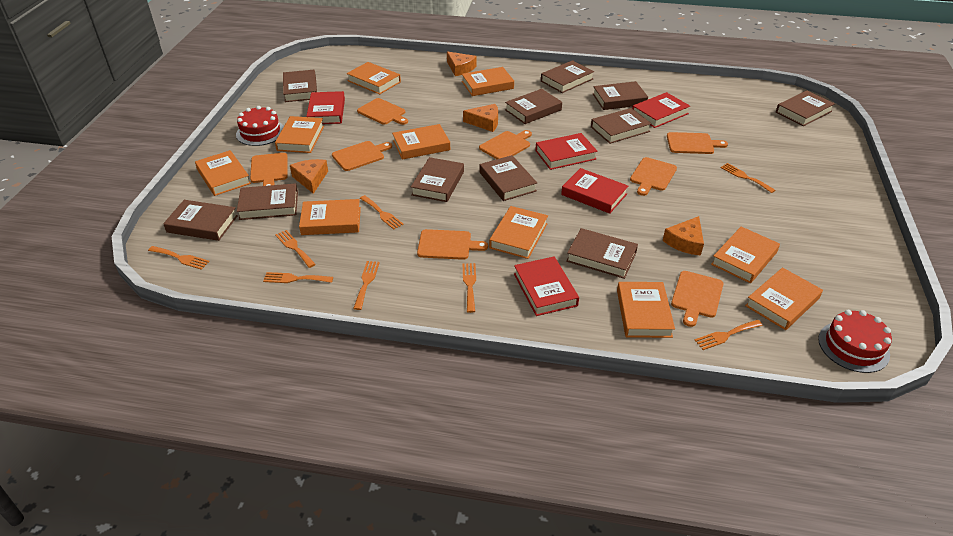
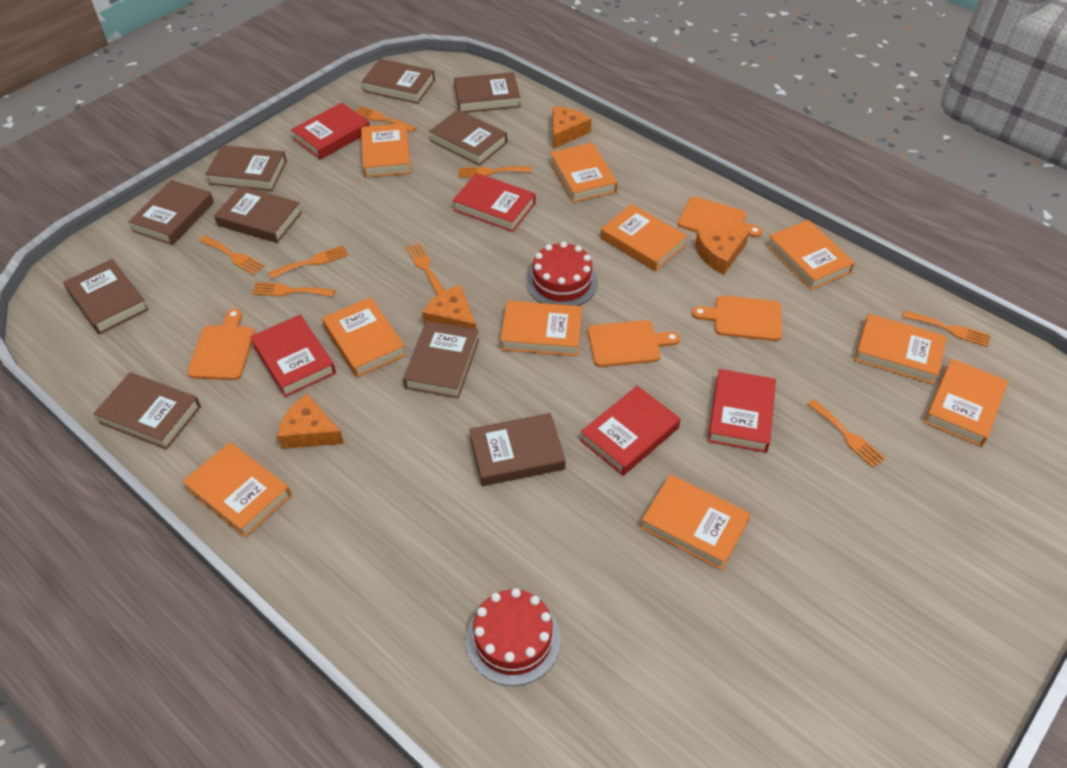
brown book: 11 -> 10
orange cutting board: 8 -> 4

